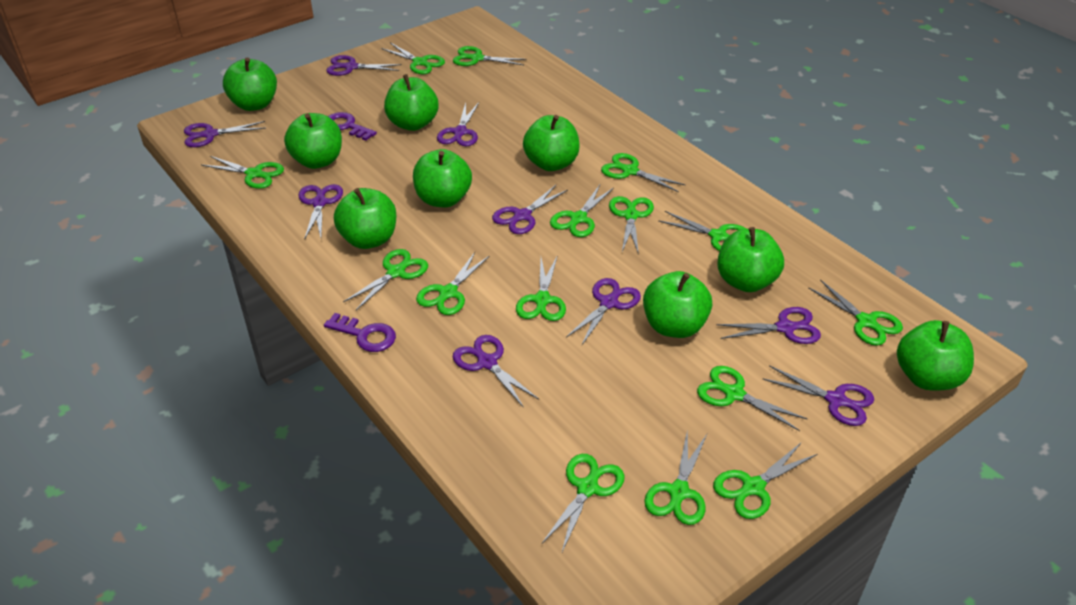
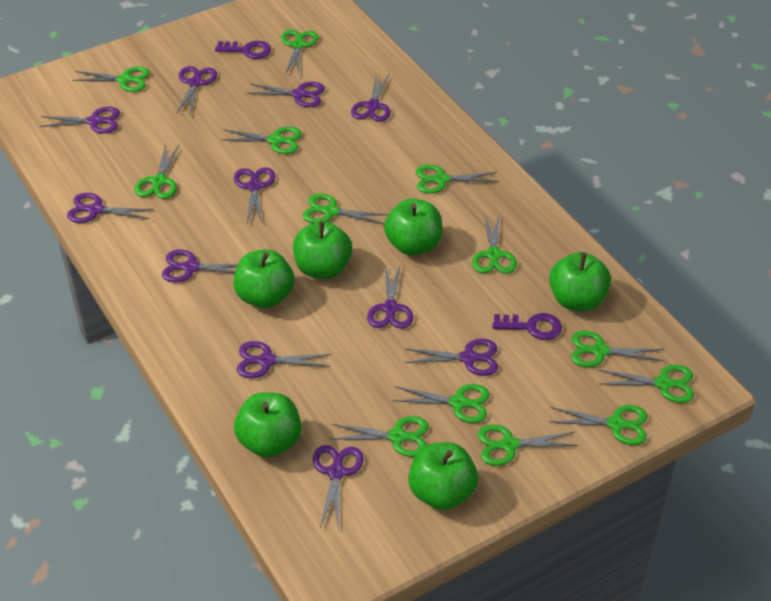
green apple: 9 -> 6
green scissors: 15 -> 13
purple scissors: 9 -> 11

